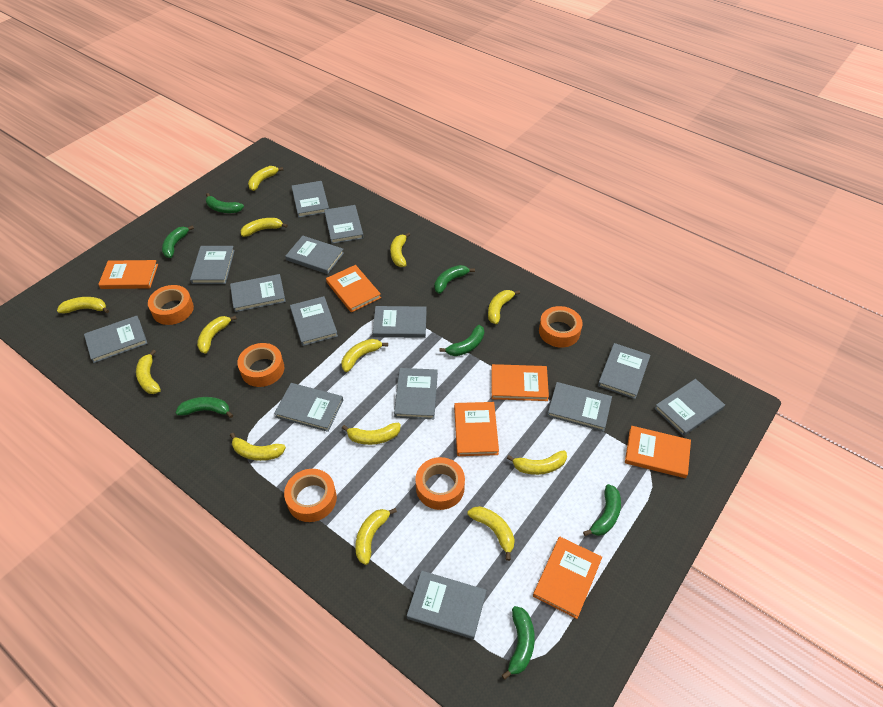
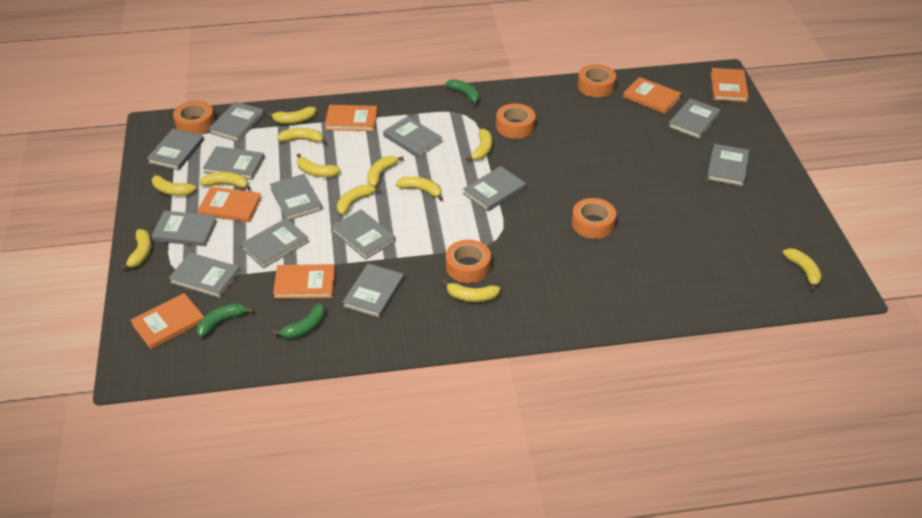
green banana: 7 -> 3
grey book: 14 -> 13
yellow banana: 13 -> 12

